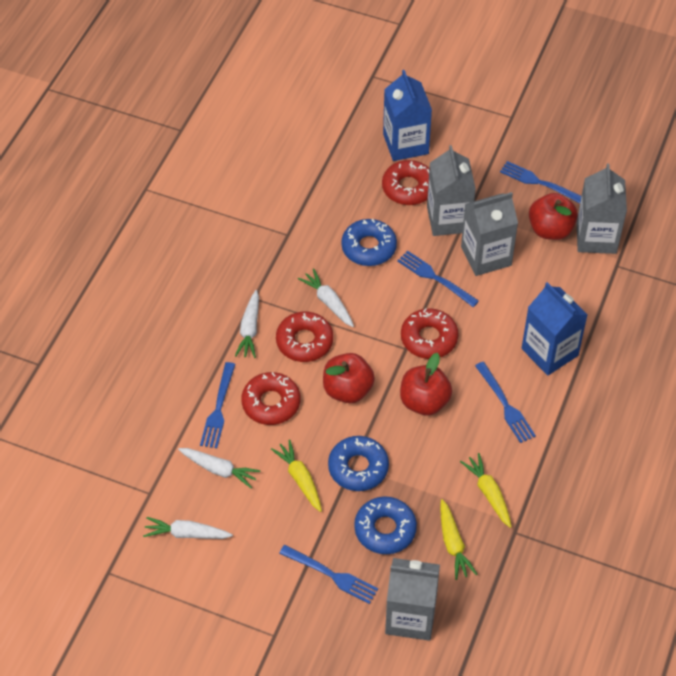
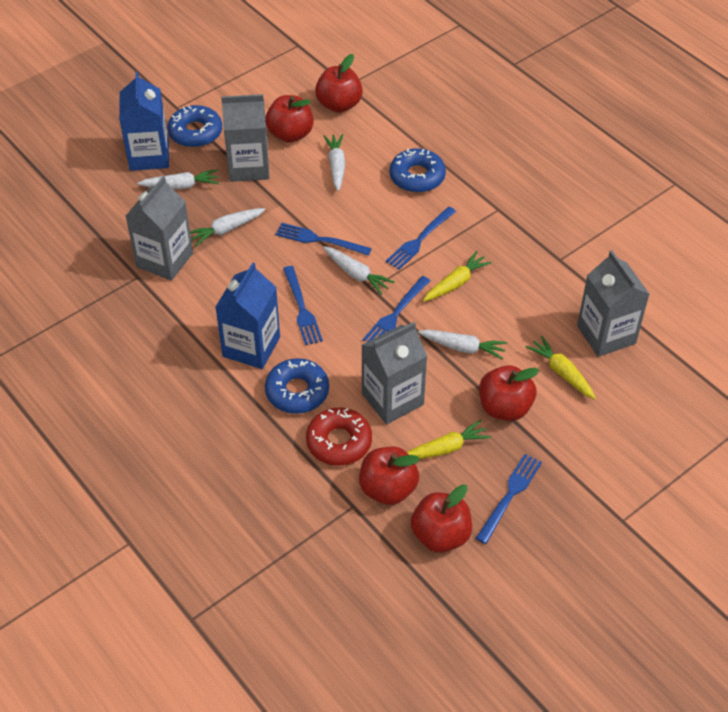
red apple: 3 -> 5
red donut: 4 -> 1
white carrot: 4 -> 5

